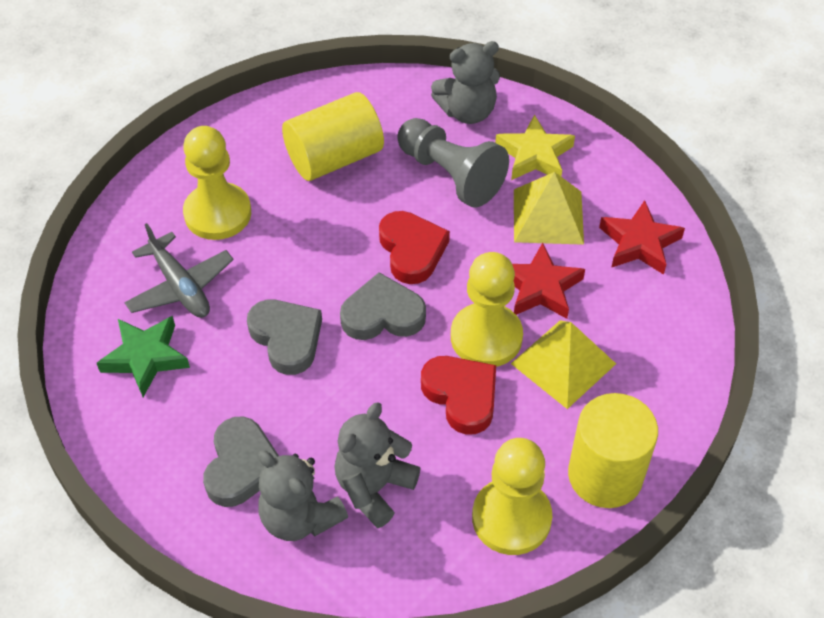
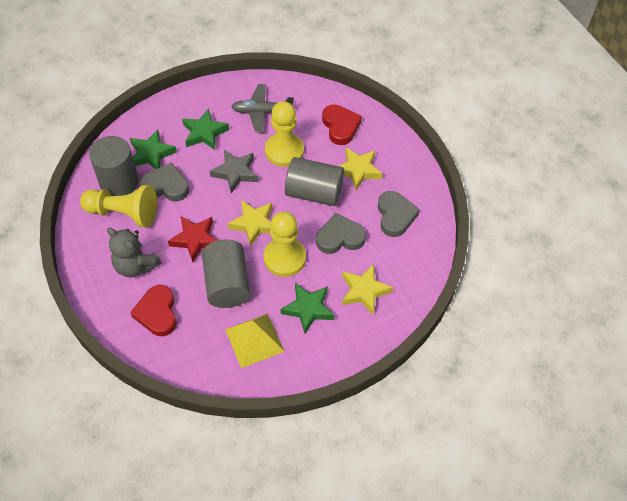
green star: 1 -> 3
grey cylinder: 0 -> 3
grey pawn: 1 -> 0
grey star: 0 -> 1
grey teddy bear: 3 -> 1
red star: 2 -> 1
yellow cylinder: 2 -> 0
yellow pyramid: 2 -> 1
yellow star: 1 -> 3

